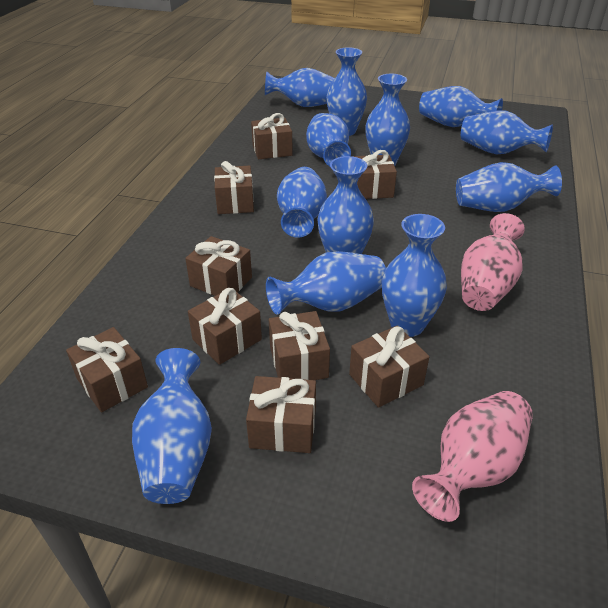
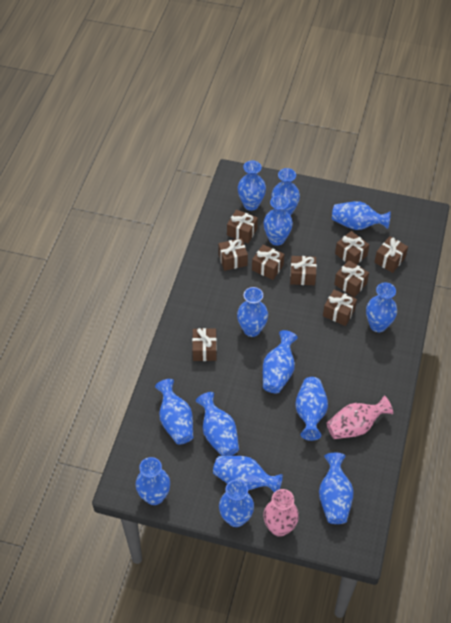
blue vase: 12 -> 14

